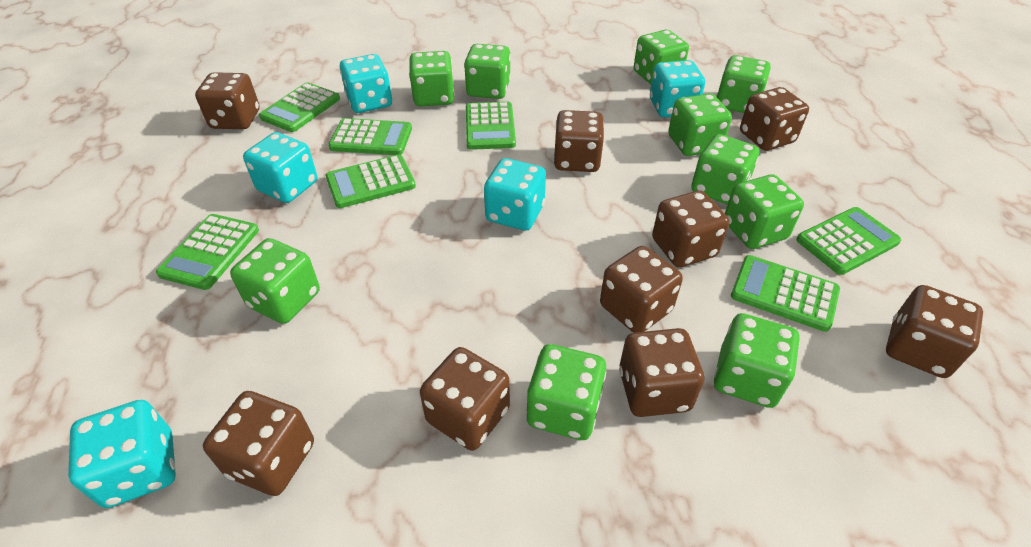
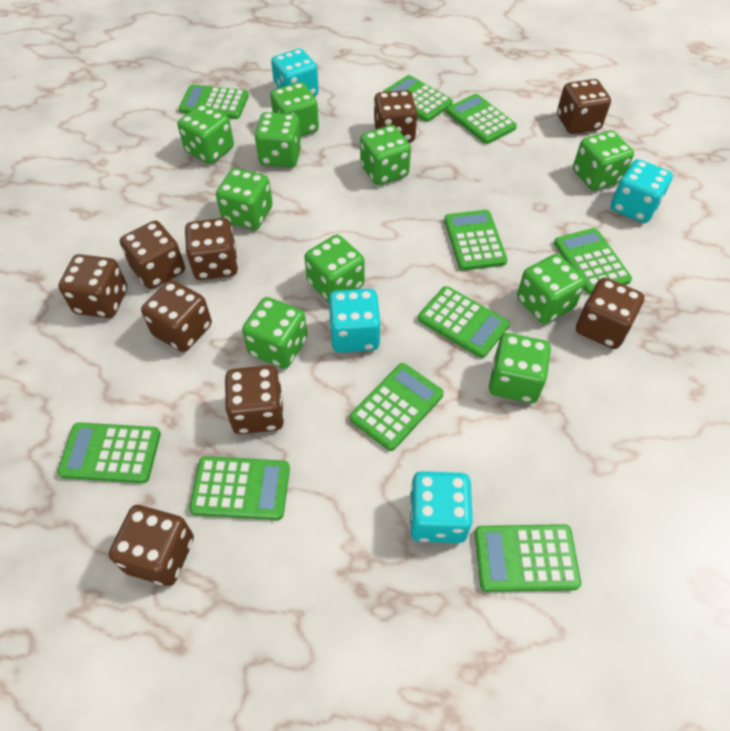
green calculator: 7 -> 10
turquoise dice: 5 -> 4

